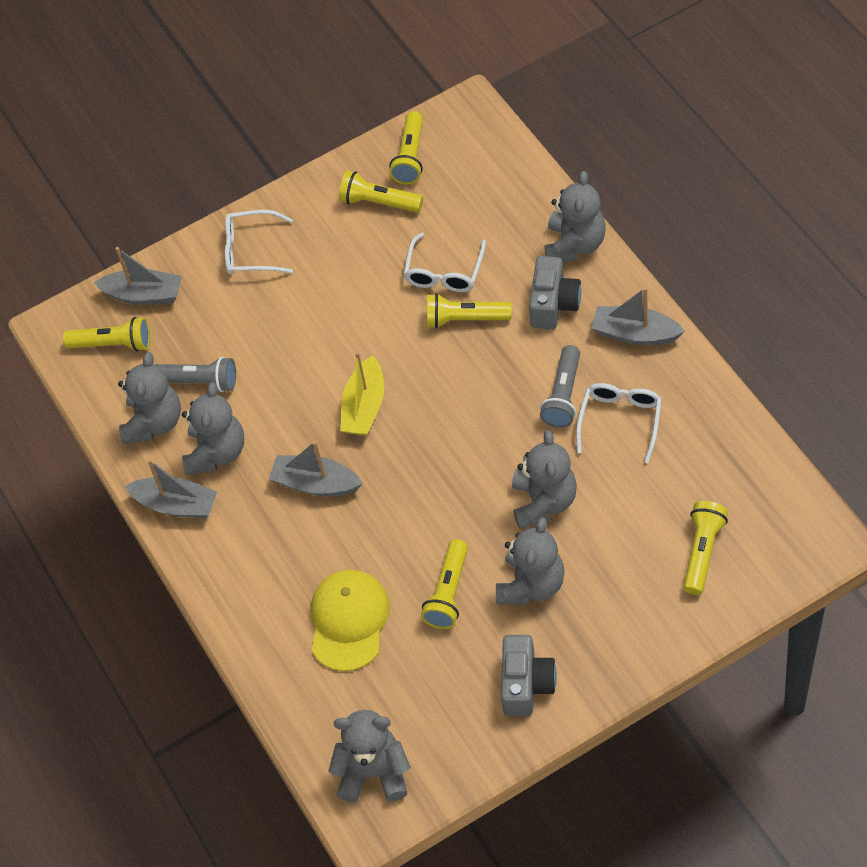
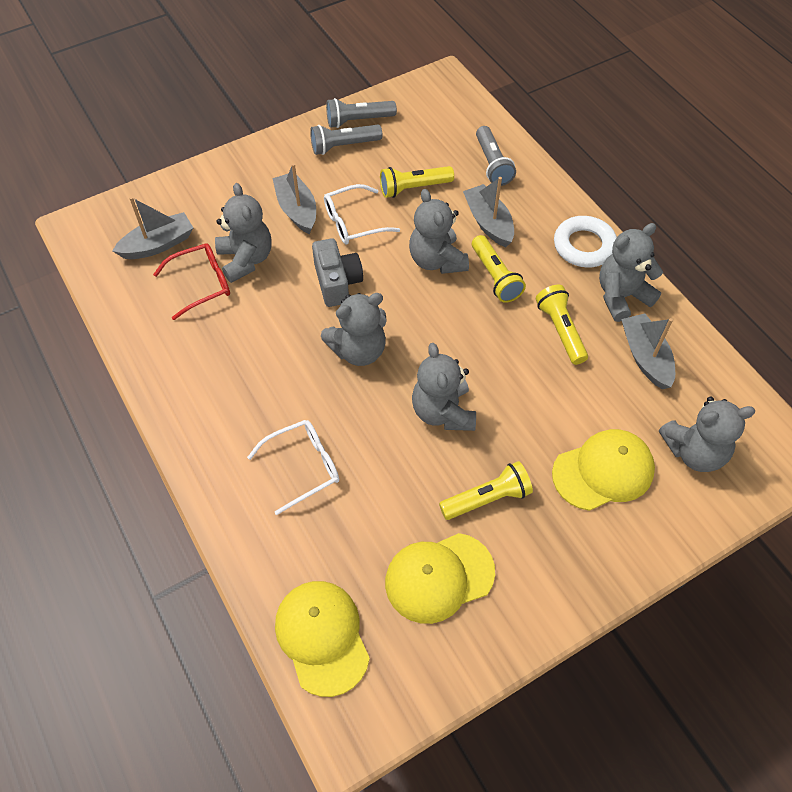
grey camera: 2 -> 1
grey flashlight: 2 -> 3
red glasses: 0 -> 1
white glasses: 3 -> 2
white ring: 0 -> 1
yellow boat: 1 -> 0
yellow cap: 1 -> 3
yellow flashlight: 6 -> 4

